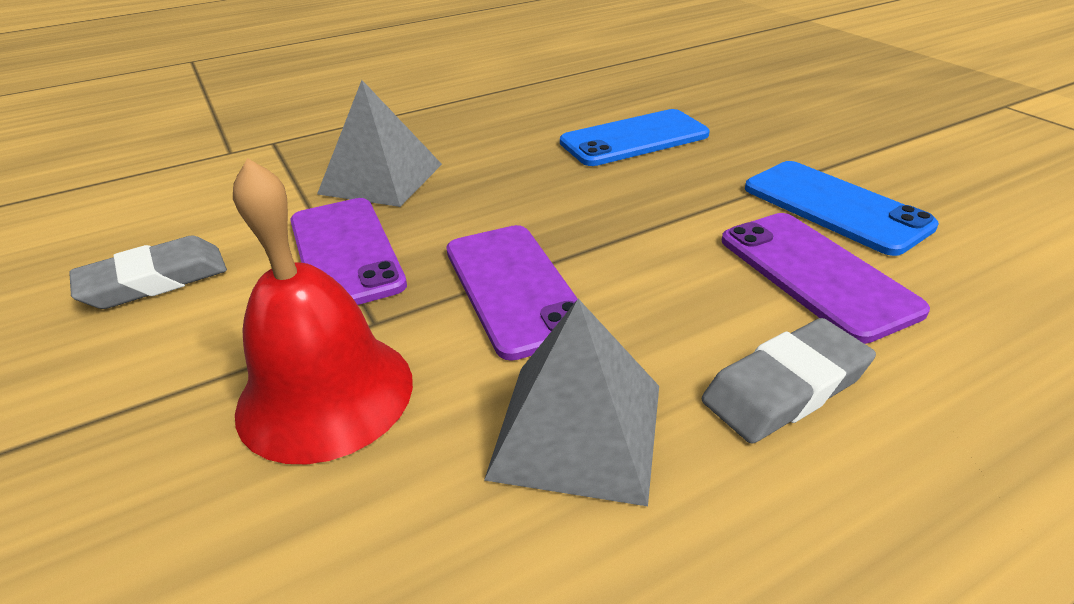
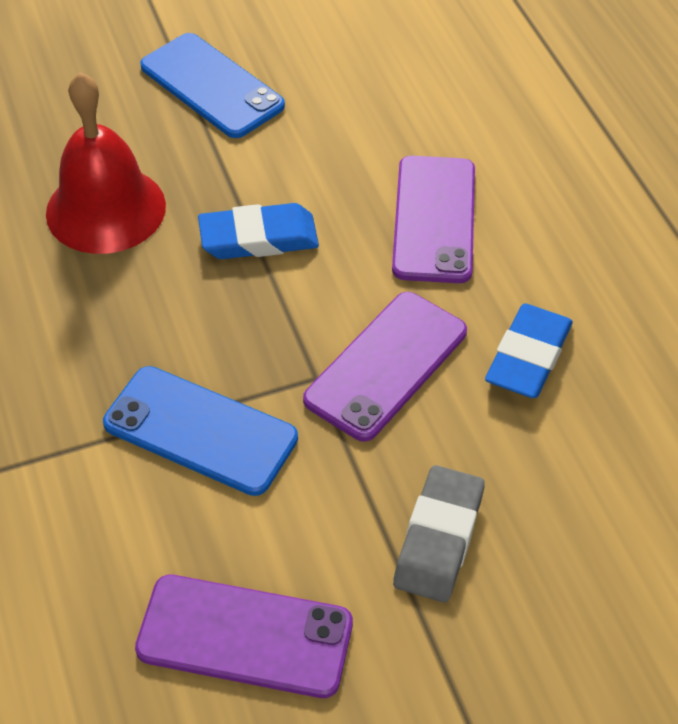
blue eraser: 0 -> 2
grey eraser: 2 -> 1
grey pyramid: 2 -> 0

